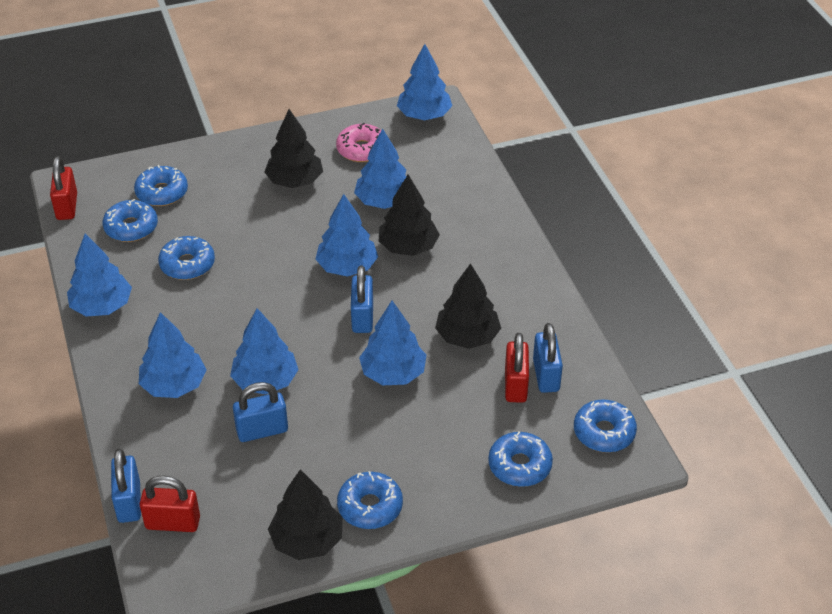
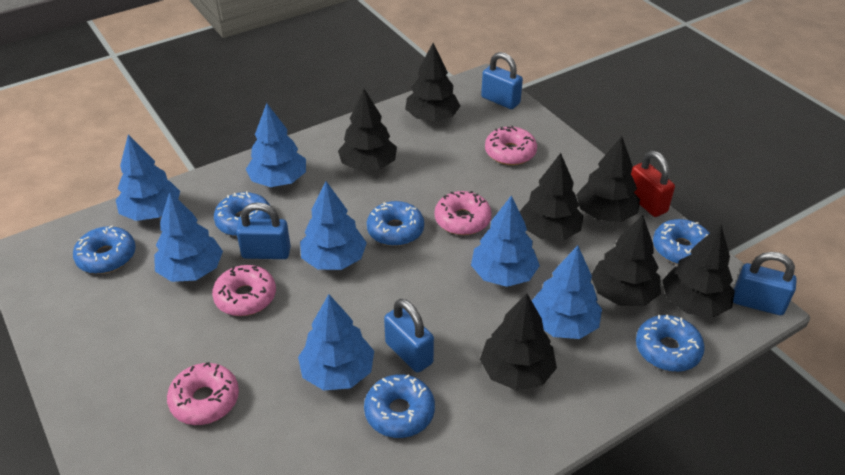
black tree: 4 -> 7
pink donut: 1 -> 4
red padlock: 3 -> 1

